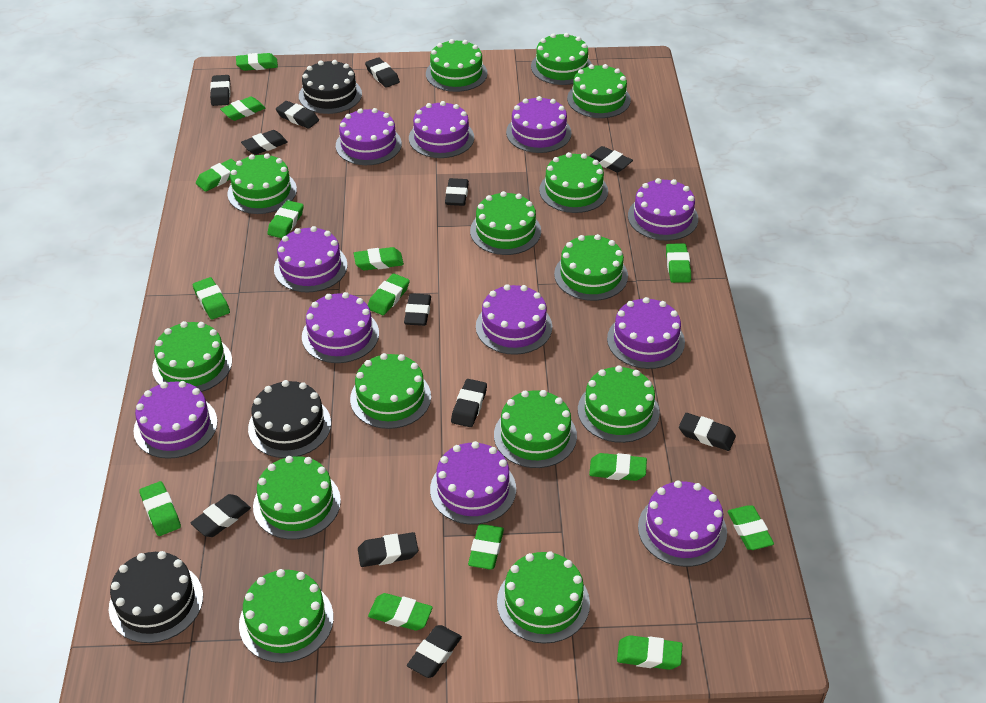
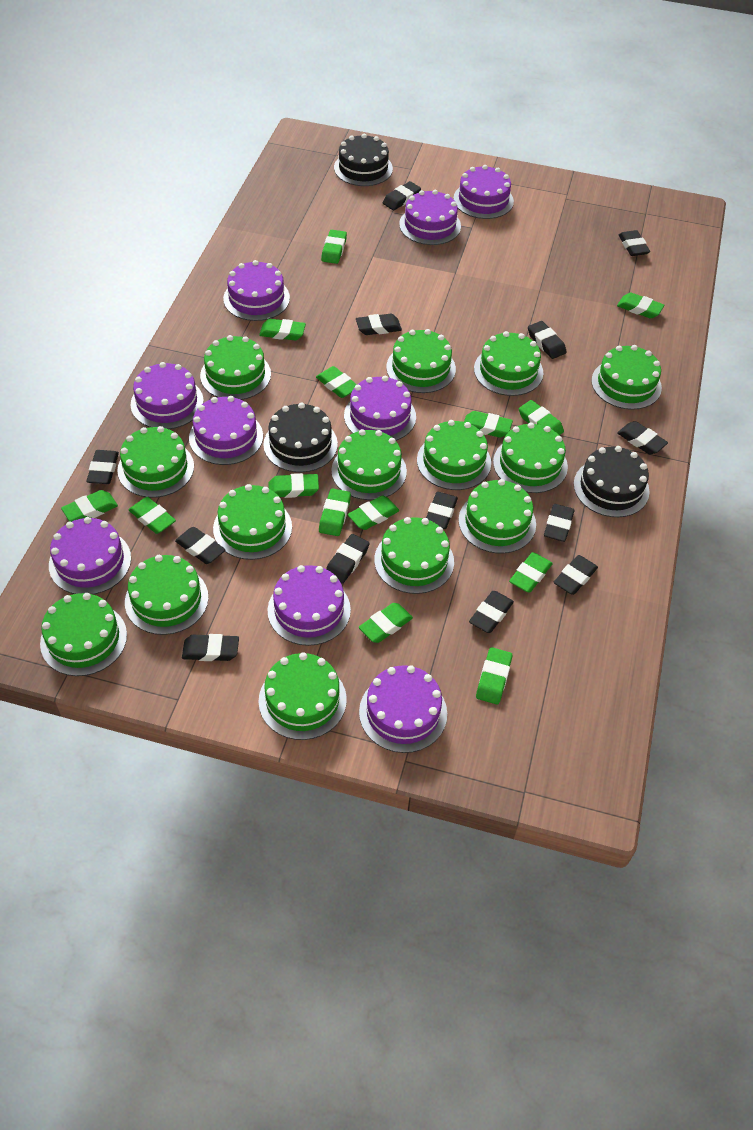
black eraser: 12 -> 13
purple cake: 11 -> 9

